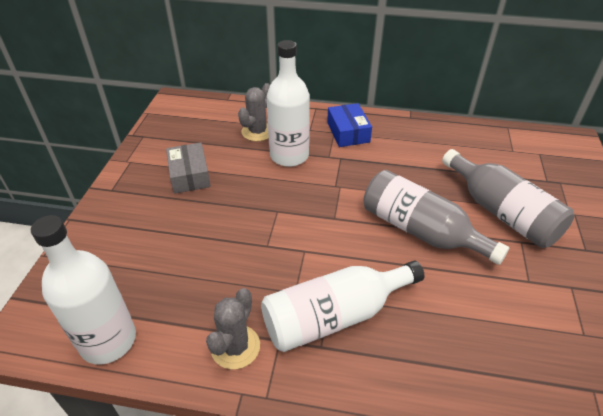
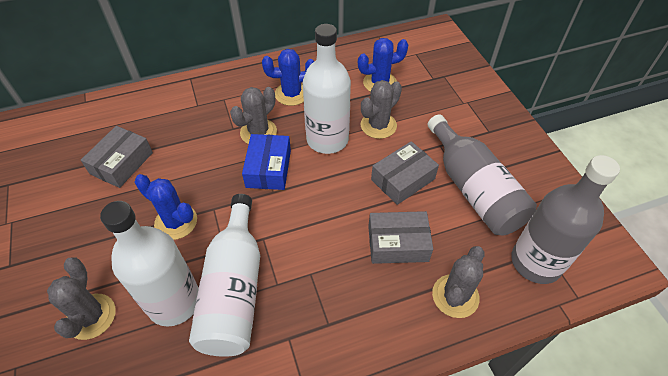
blue cactus: 0 -> 3
grey box: 1 -> 3
grey cactus: 2 -> 4

